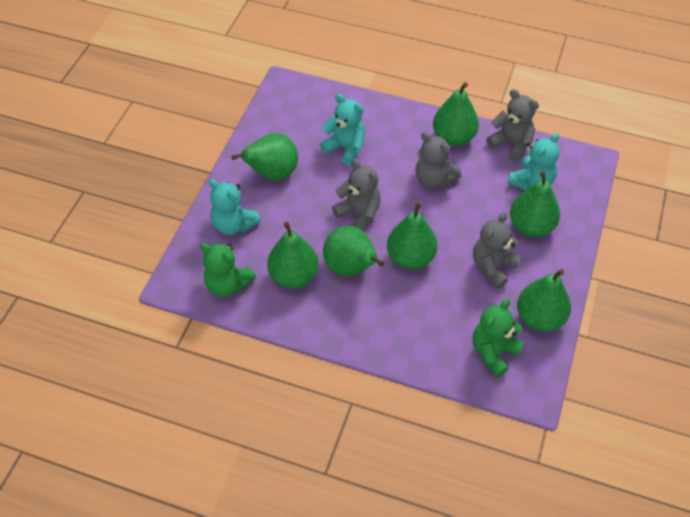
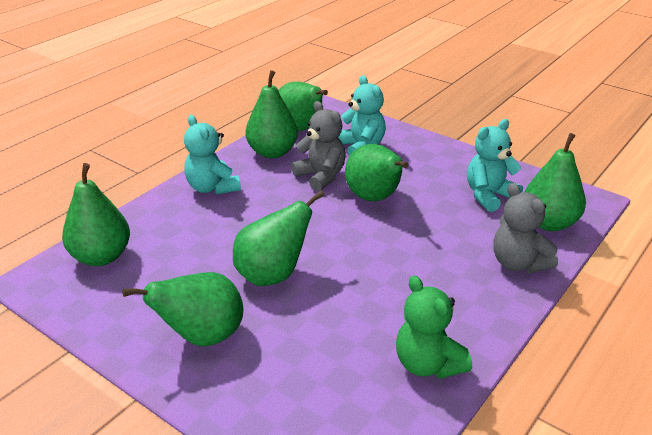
green teddy bear: 2 -> 1
grey teddy bear: 4 -> 2

